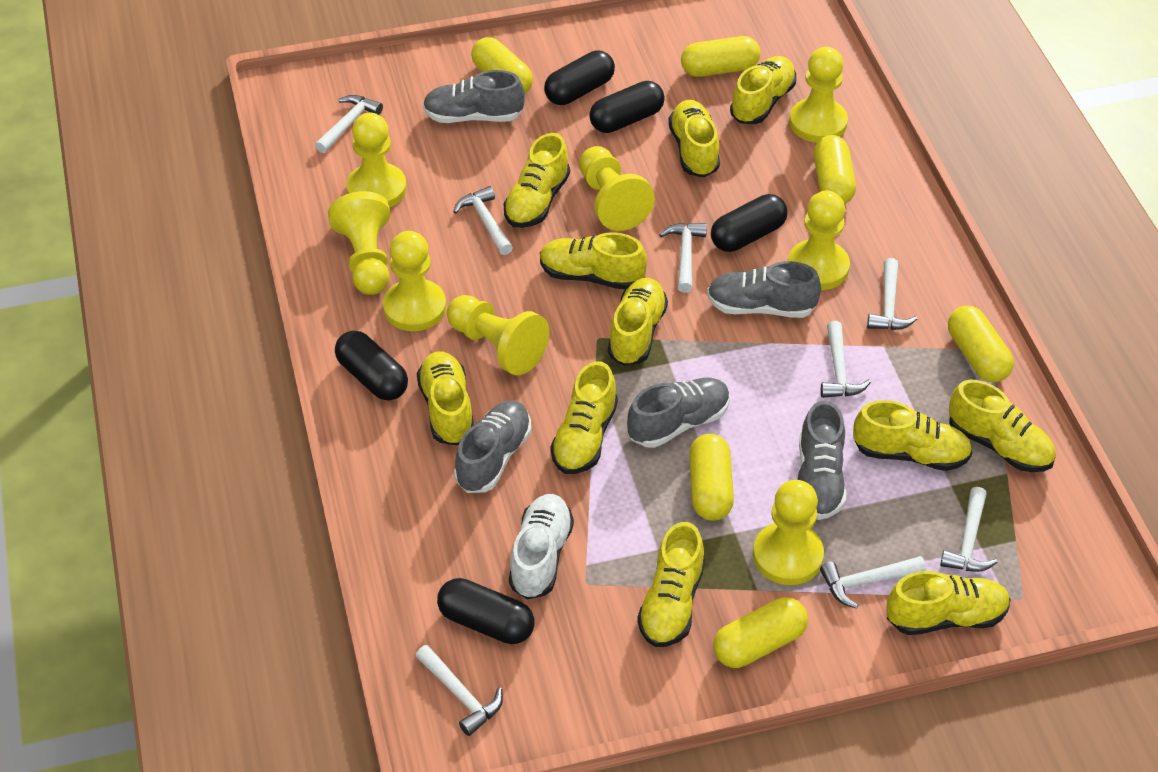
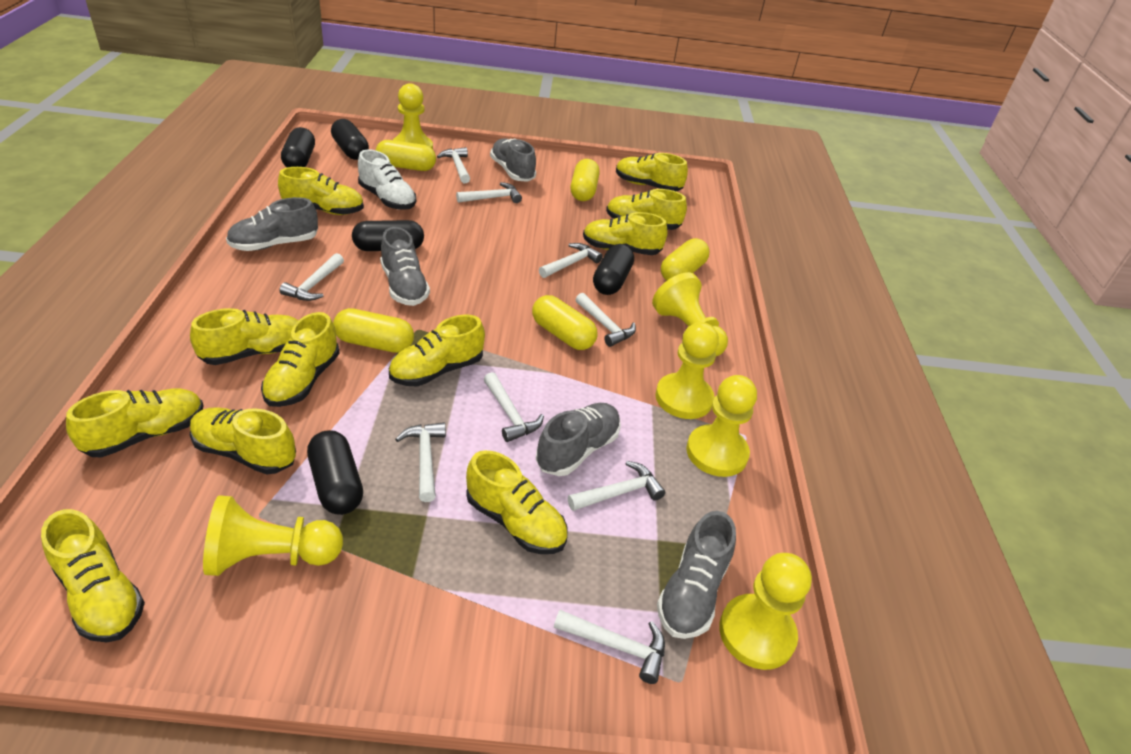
white hammer: 8 -> 9
yellow capsule: 6 -> 5
yellow pawn: 8 -> 6

